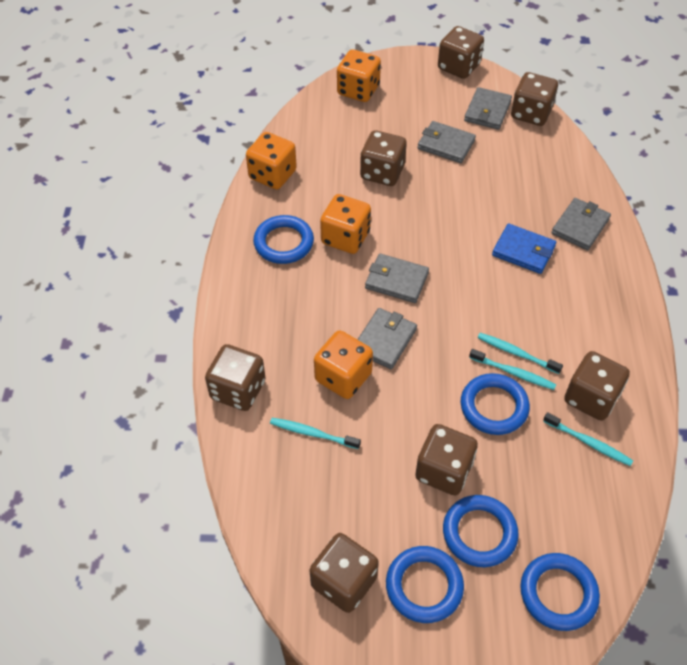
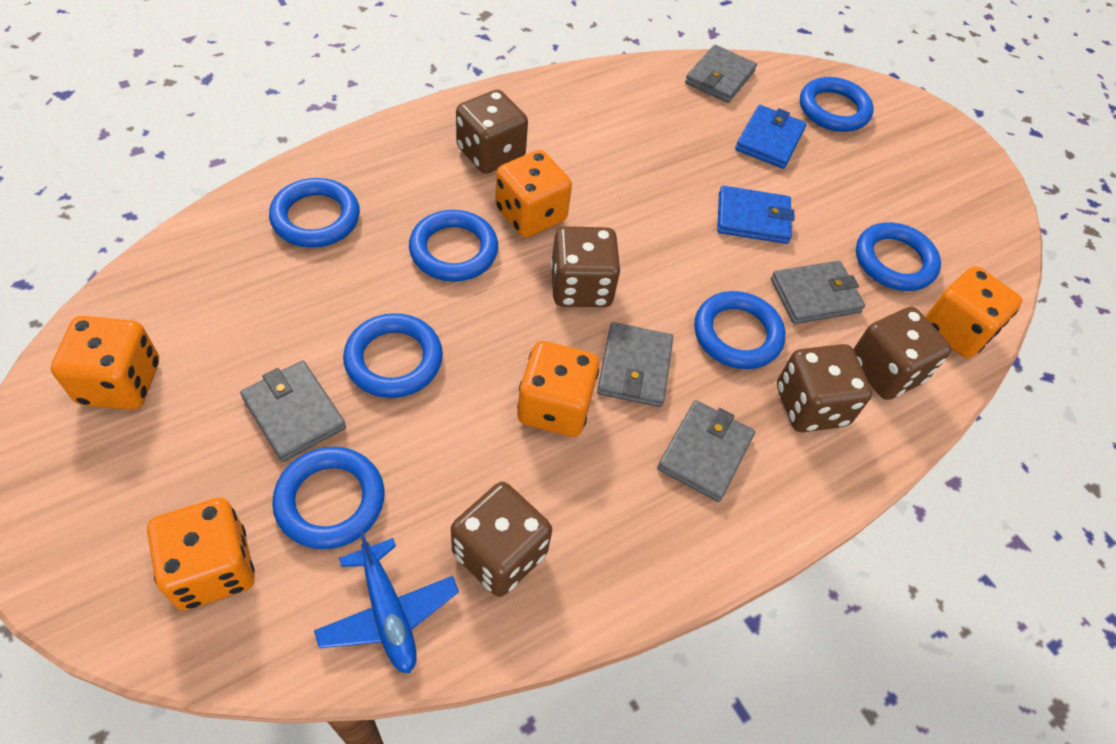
blue plane: 0 -> 1
blue ring: 5 -> 7
blue wallet: 1 -> 2
brown dice: 7 -> 5
orange dice: 4 -> 5
turquoise toothbrush: 4 -> 0

